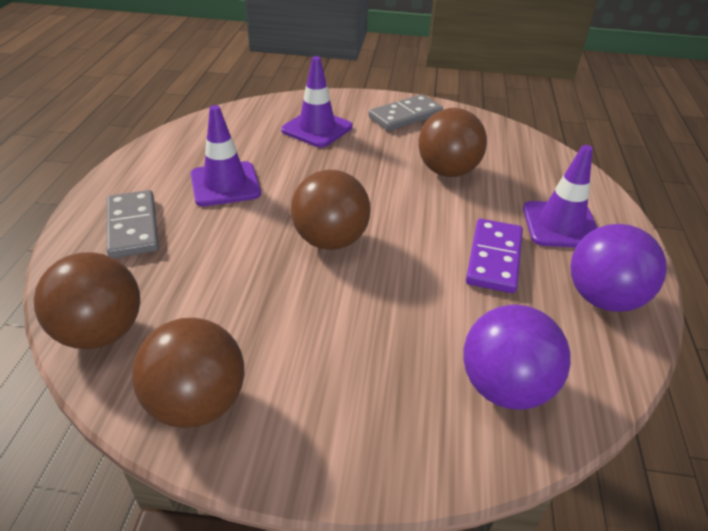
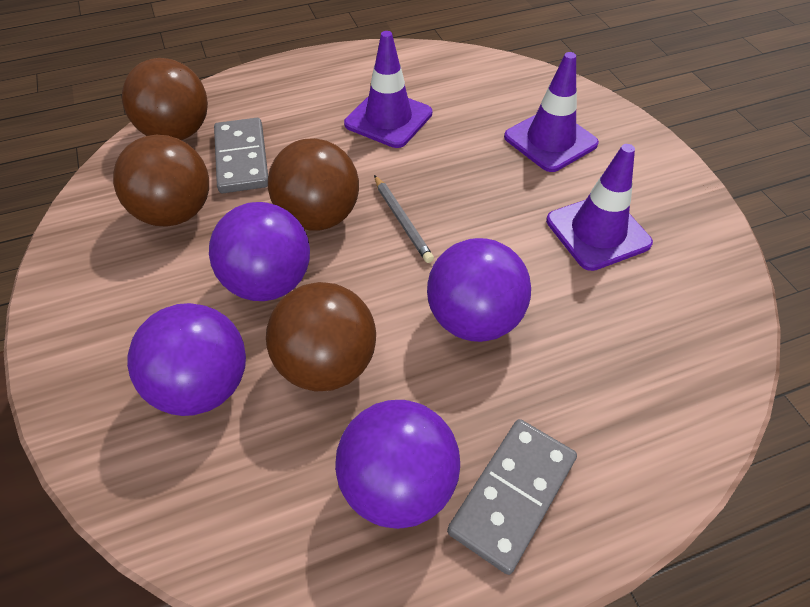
grey pencil: 0 -> 1
purple ball: 2 -> 4
purple domino: 1 -> 0

